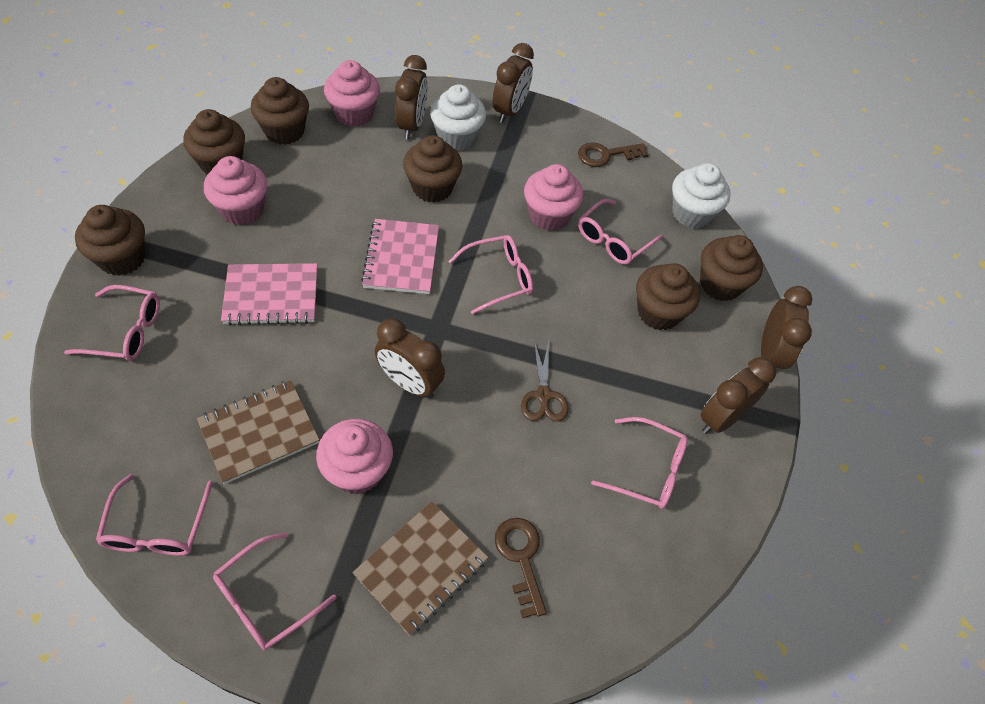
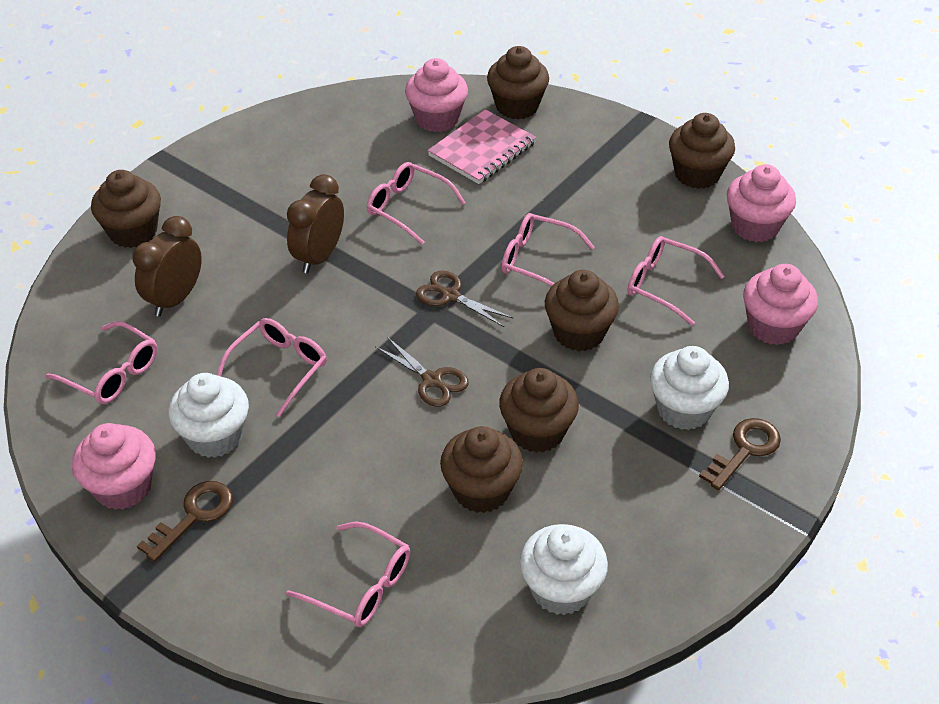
brown clock: 5 -> 2
brown notebook: 2 -> 0
brown scissors: 1 -> 2
pink notebook: 2 -> 1
white cupcake: 2 -> 3

